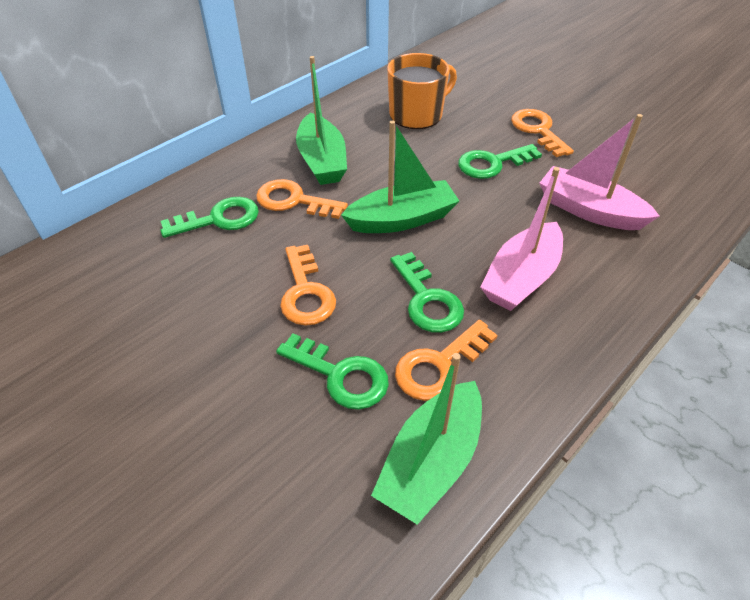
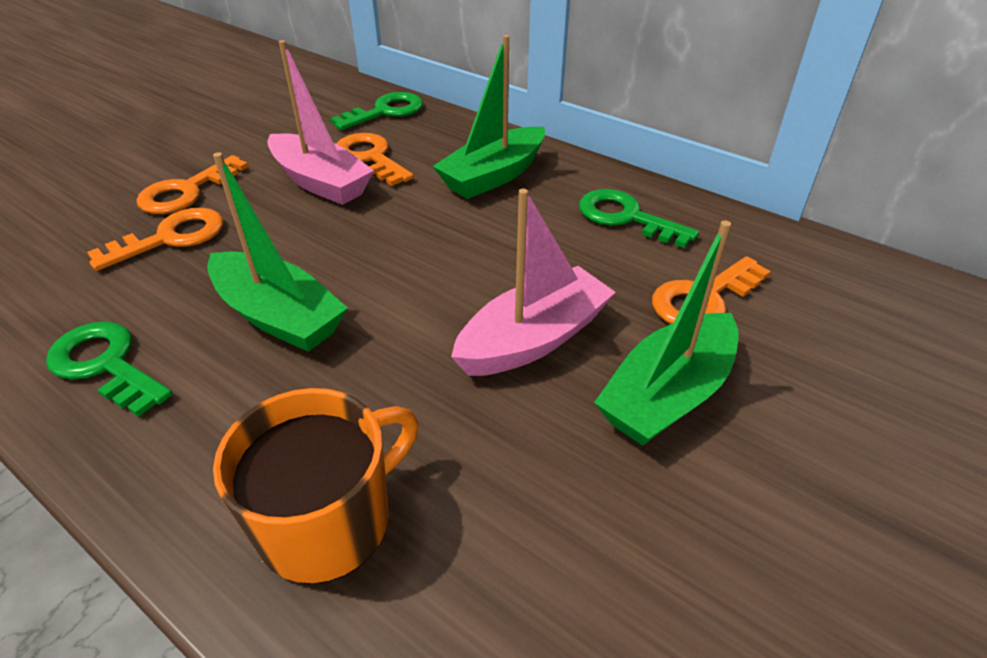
green key: 4 -> 3

